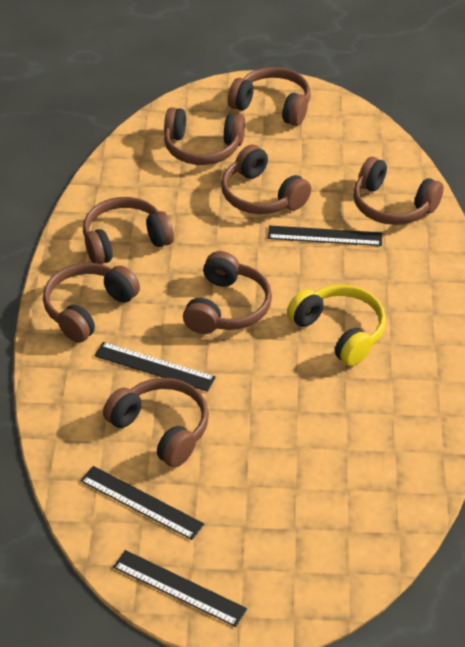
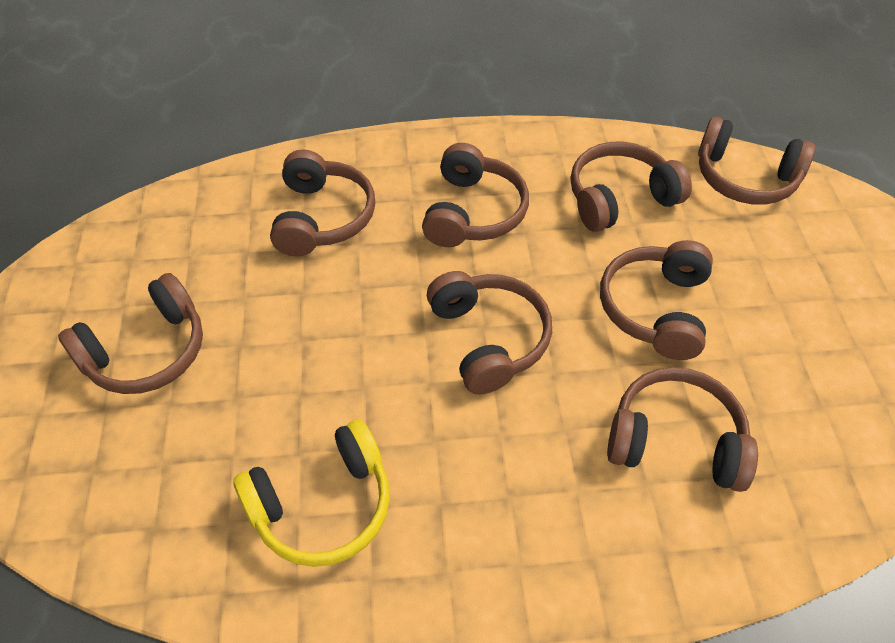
black ruler: 4 -> 0

